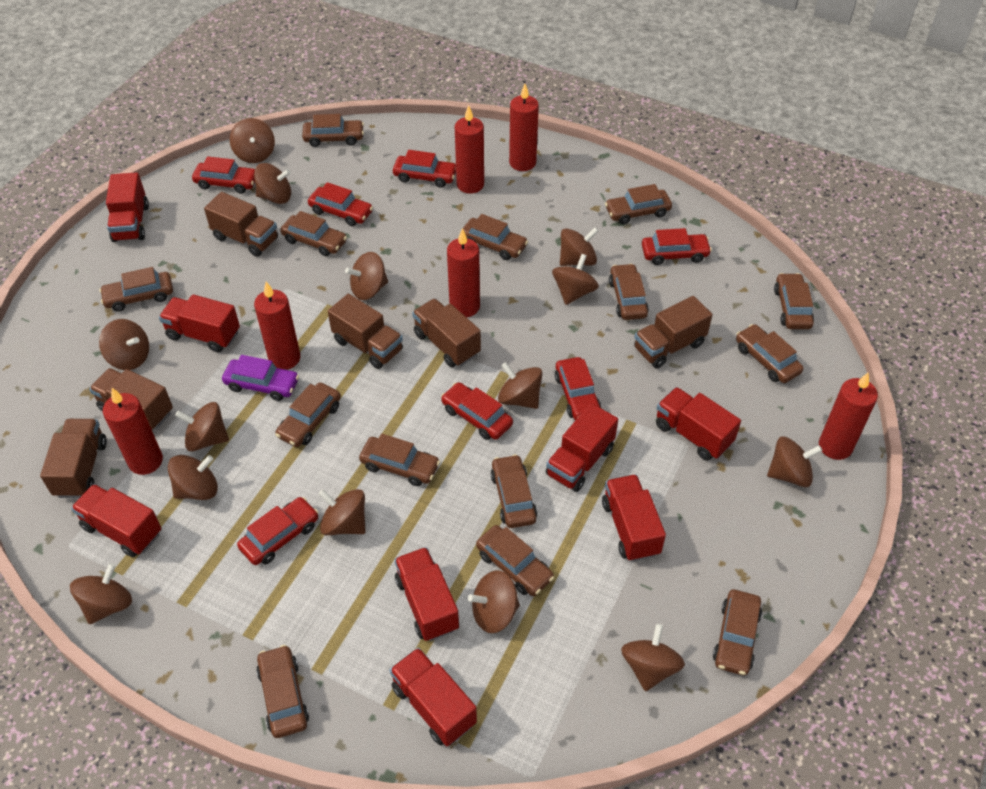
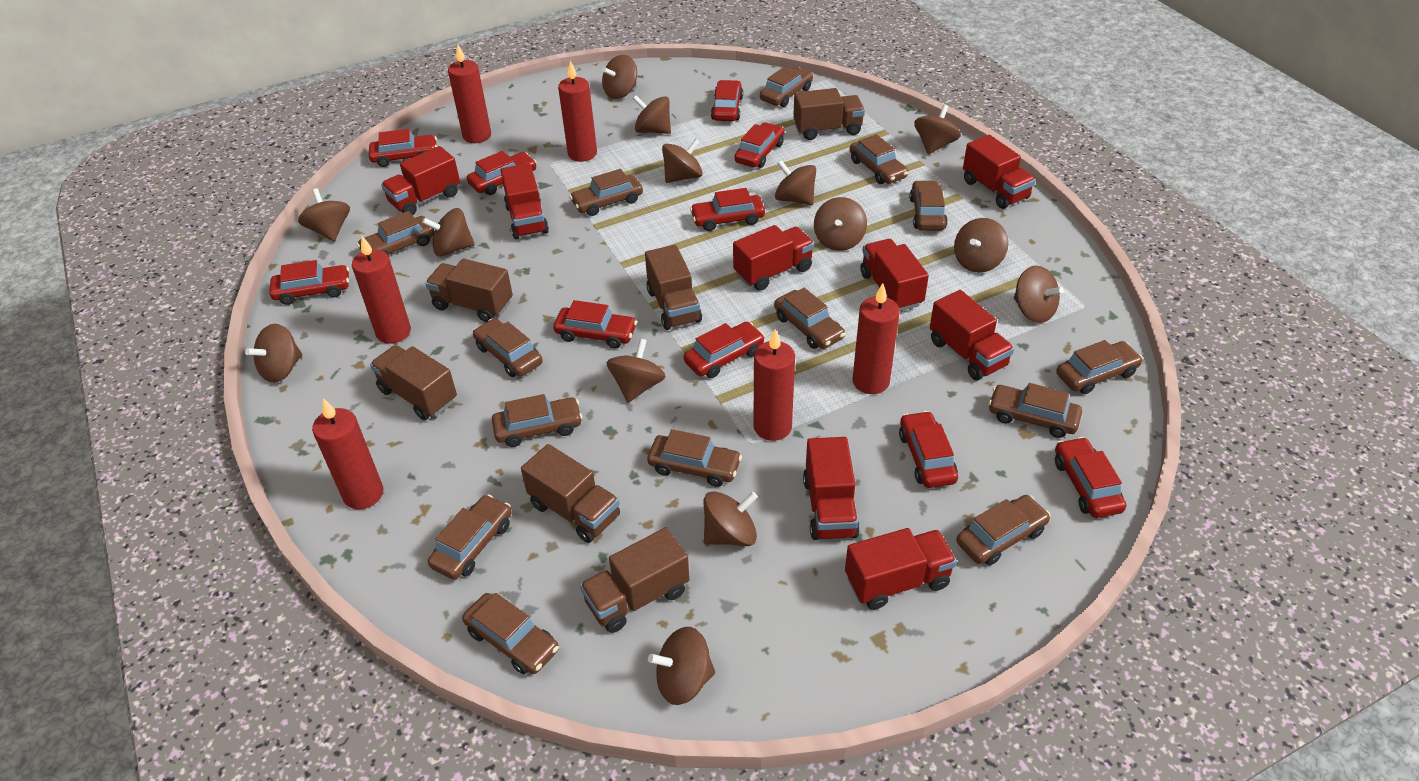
purple car: 1 -> 0
red car: 7 -> 10

